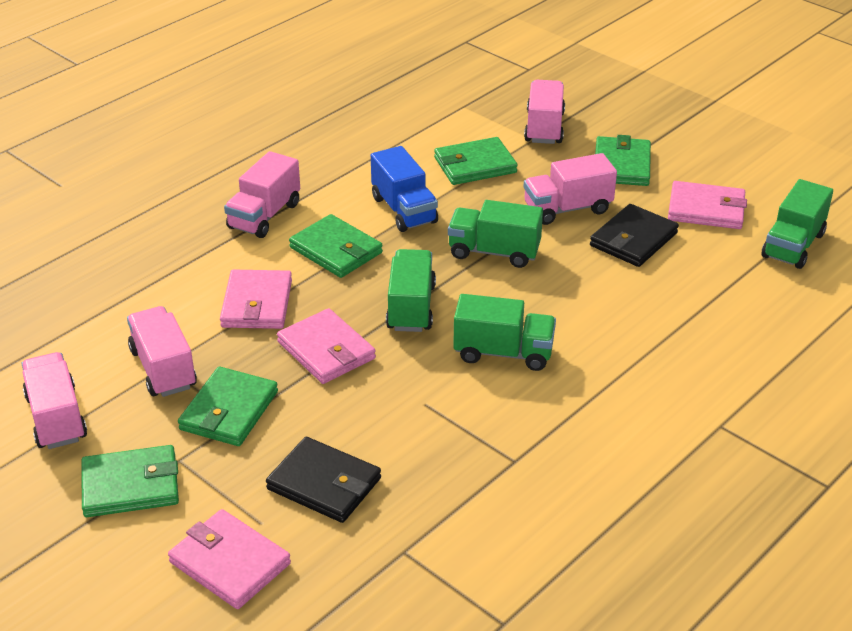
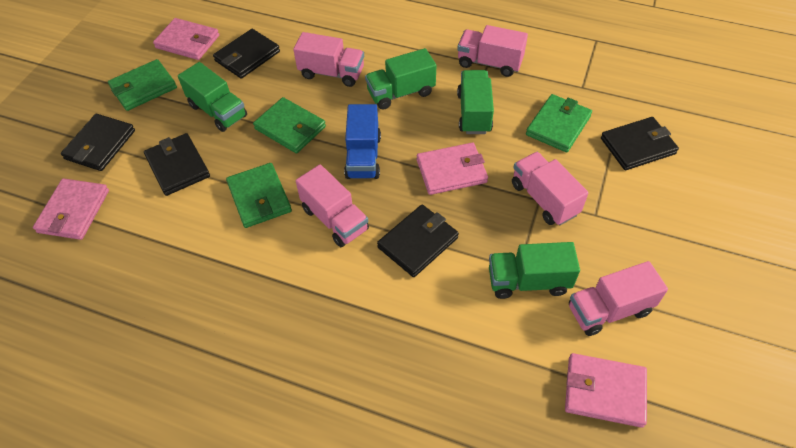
black wallet: 2 -> 5
green wallet: 5 -> 4

